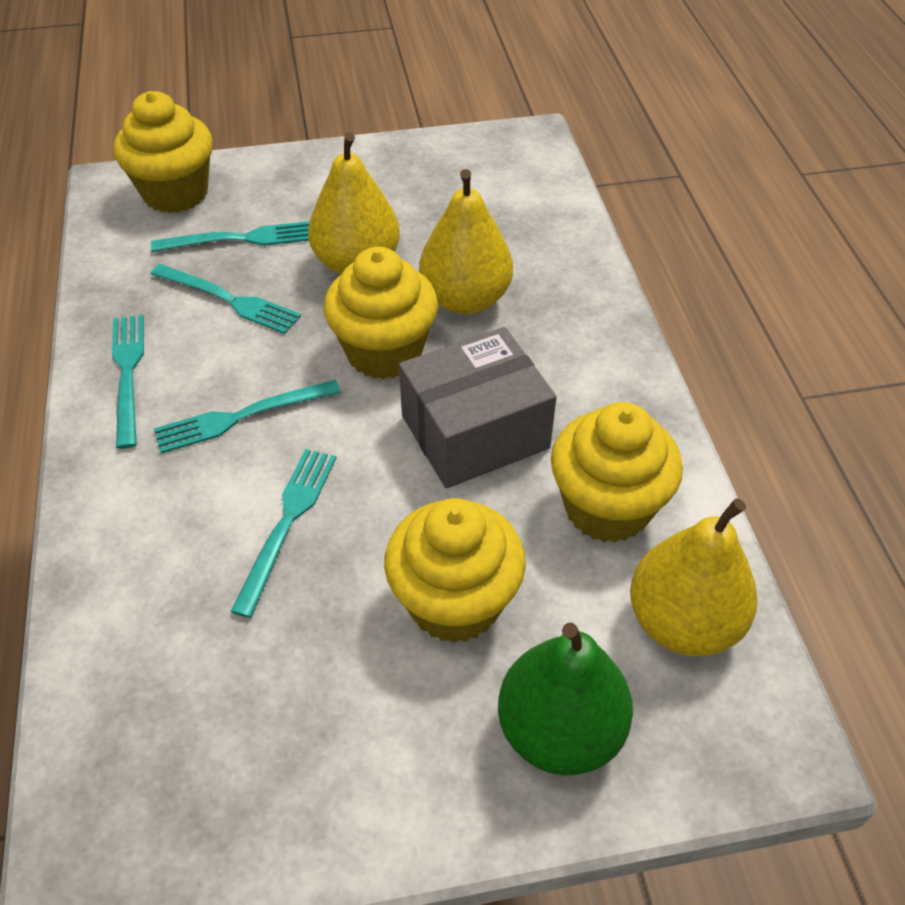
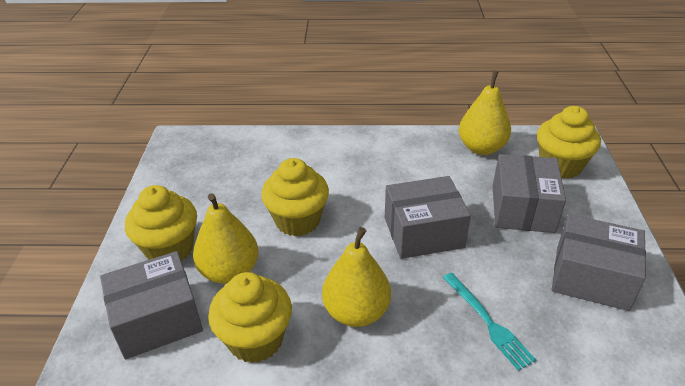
green pear: 1 -> 0
grey box: 1 -> 4
turquoise fork: 5 -> 1

